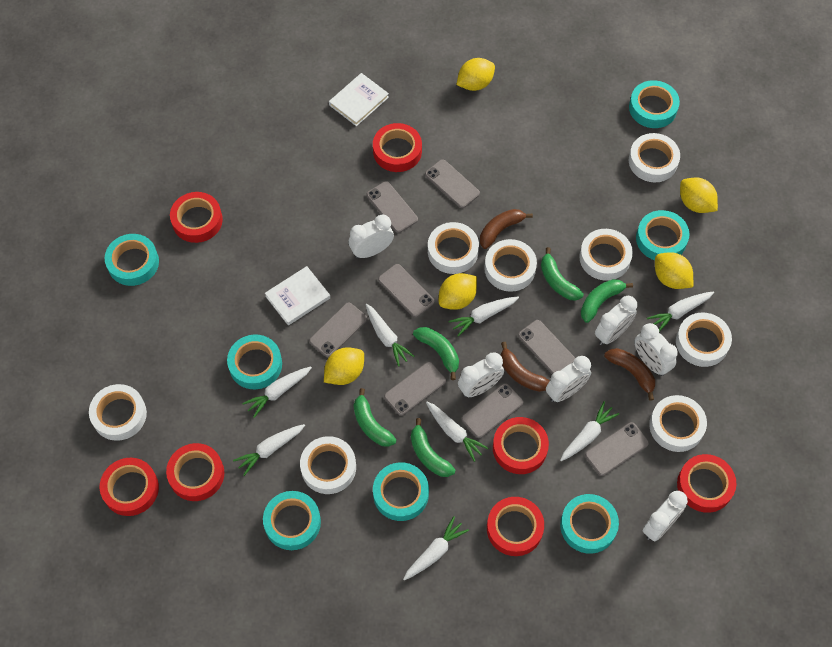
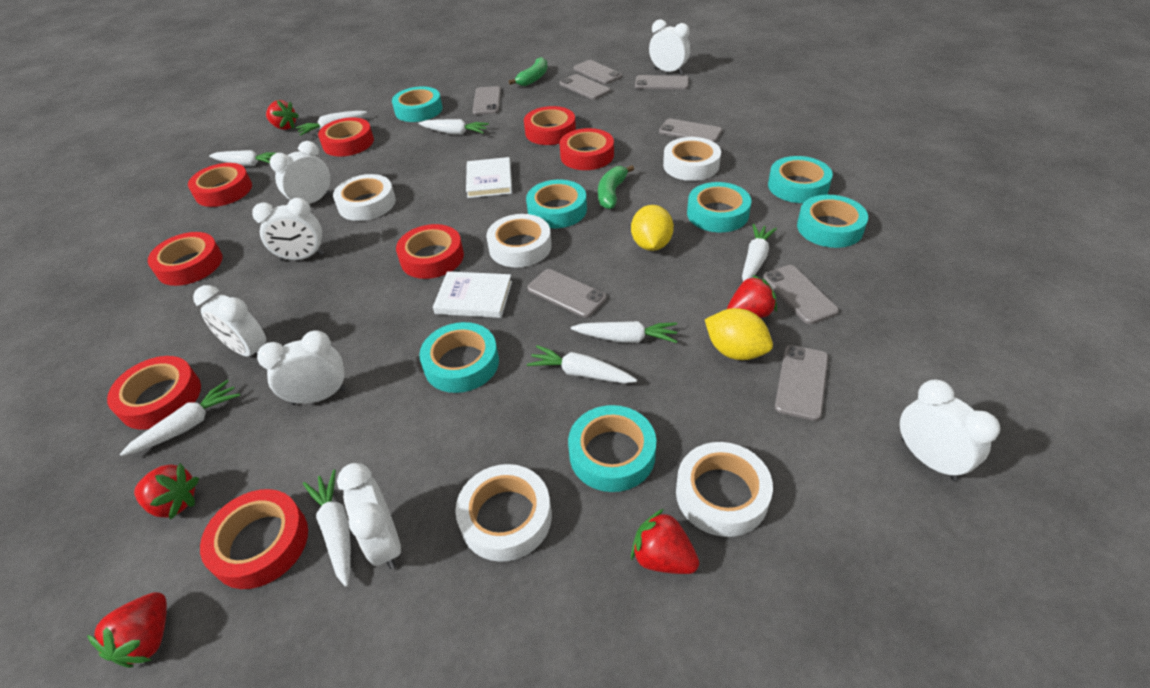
brown banana: 3 -> 0
green banana: 5 -> 2
red strawberry: 0 -> 5
red tape: 7 -> 8
white clock: 6 -> 7
white tape: 8 -> 5
yellow lemon: 5 -> 2

